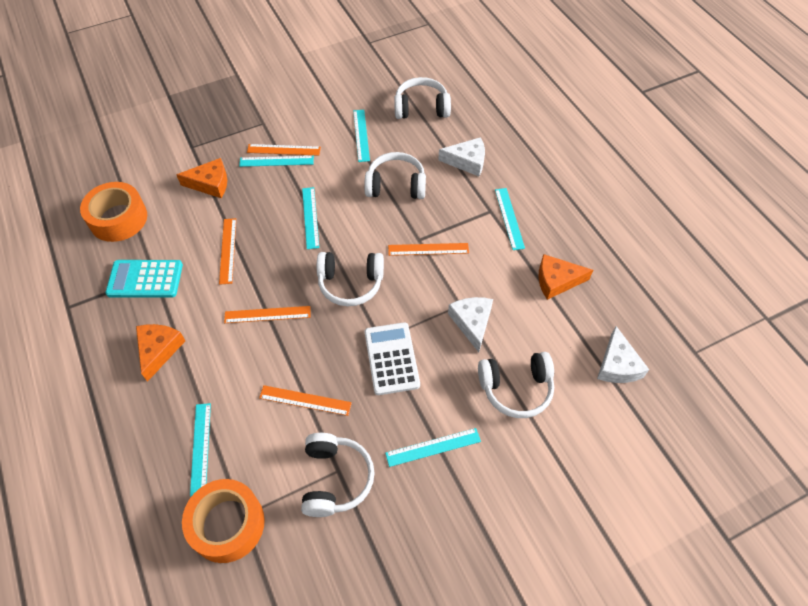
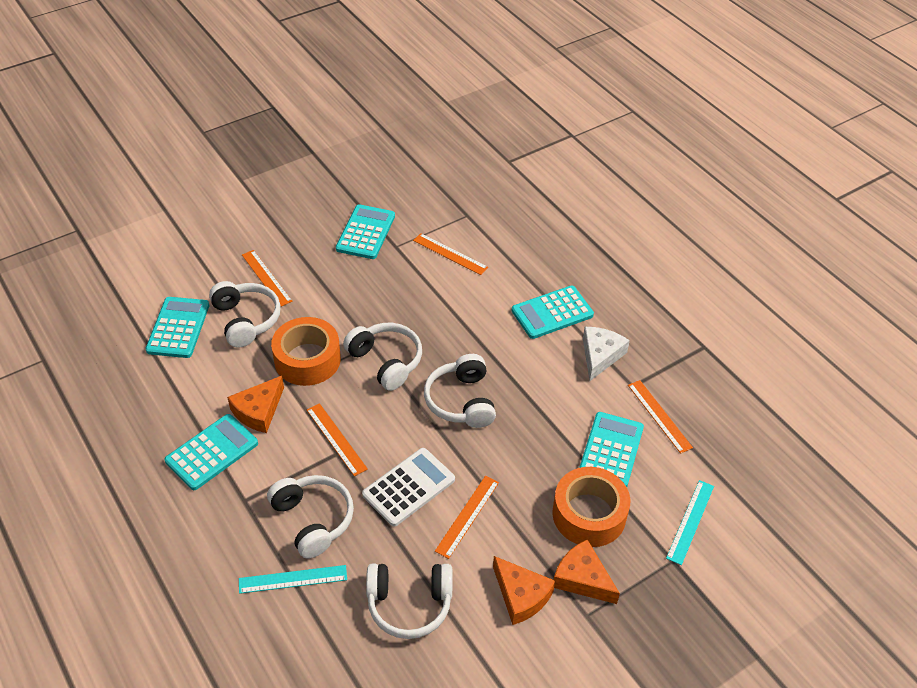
turquoise calculator: 1 -> 5
turquoise ruler: 6 -> 2
white cheese: 3 -> 1

